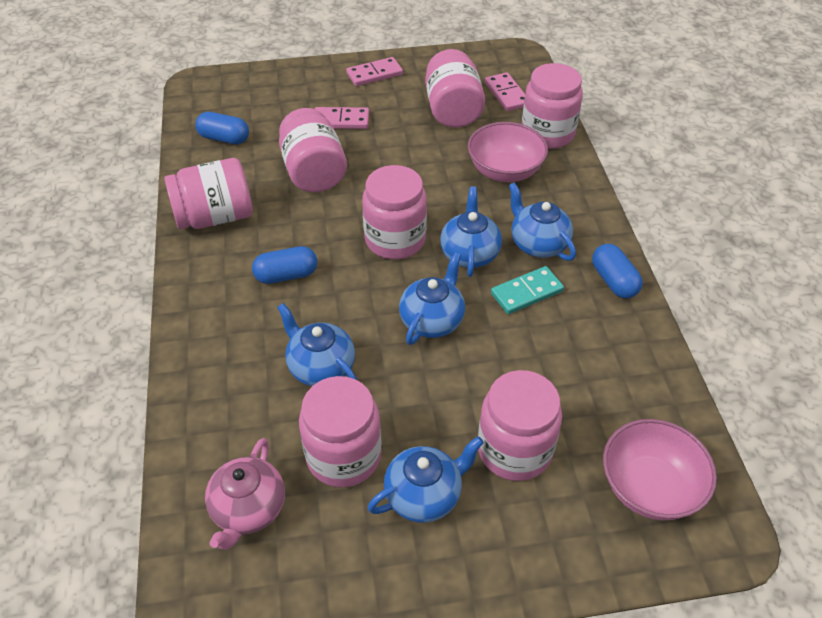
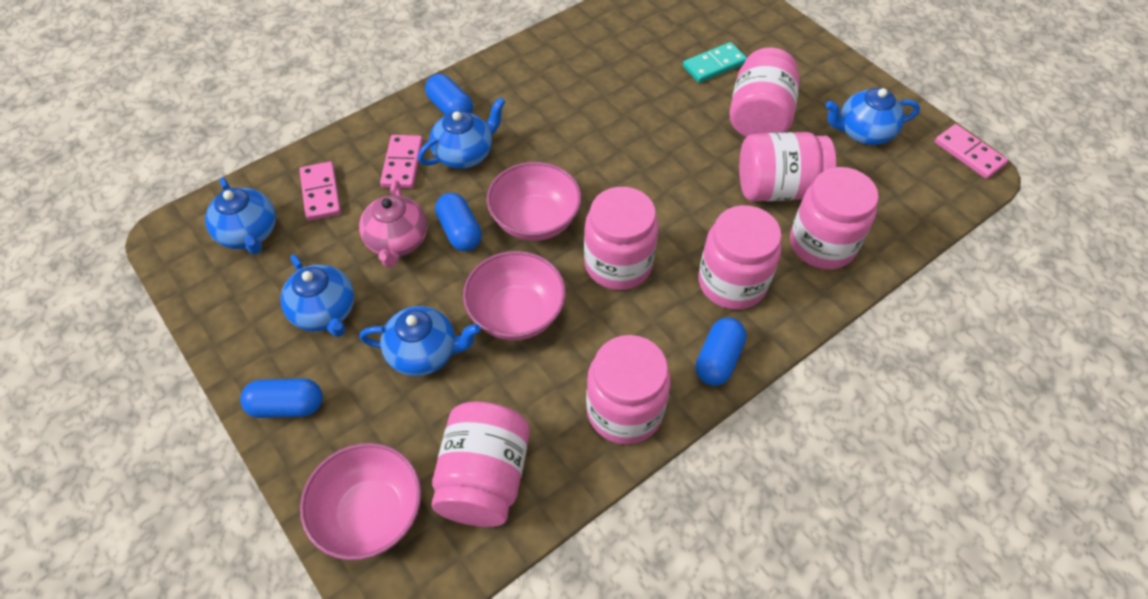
blue capsule: 3 -> 4
pink bowl: 2 -> 3

